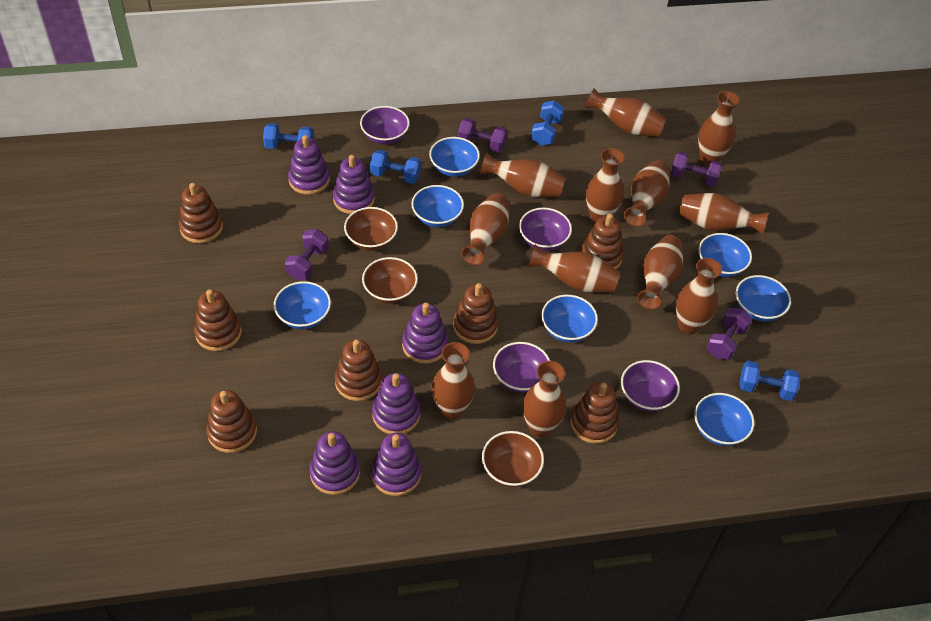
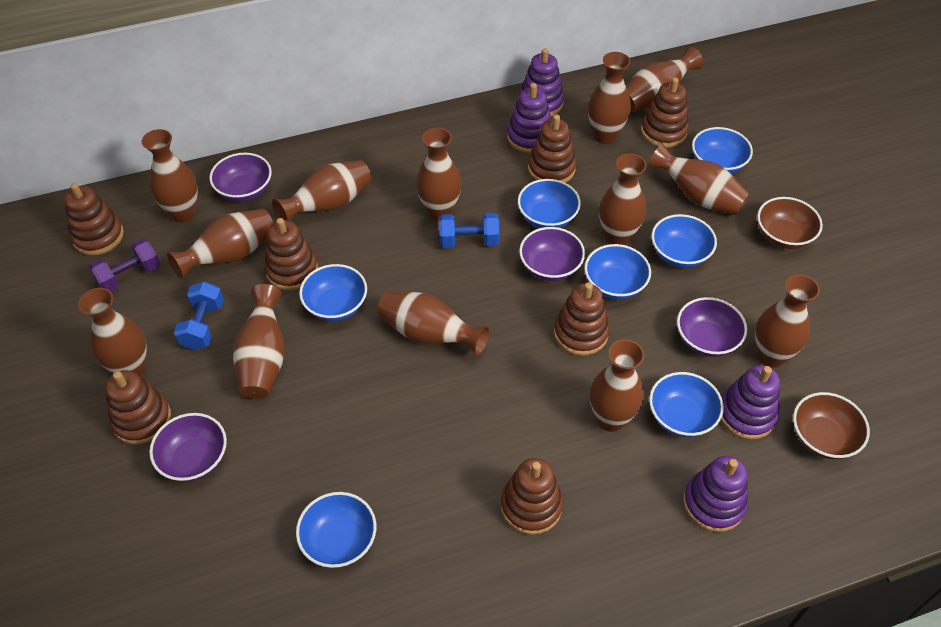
blue dumbbell: 4 -> 2
brown bowl: 3 -> 2
brown vase: 12 -> 13
purple dumbbell: 4 -> 1
purple stacking toy: 6 -> 4

